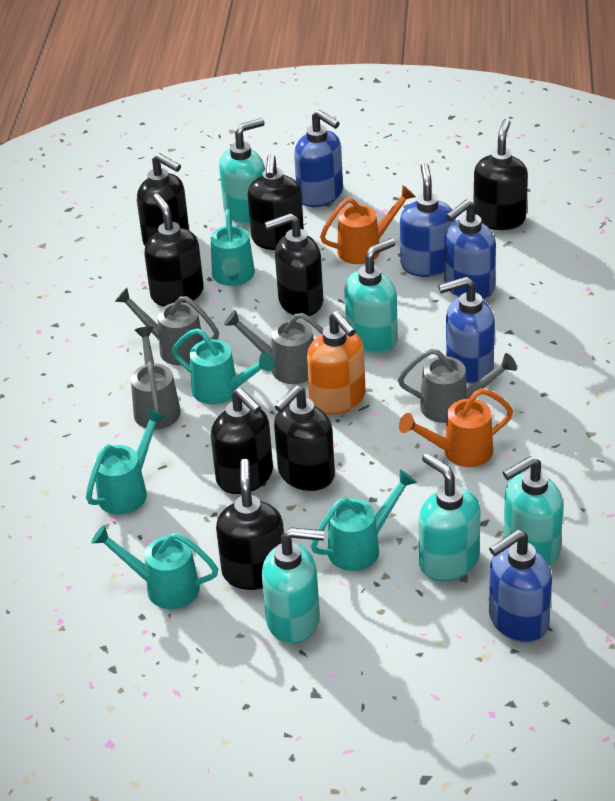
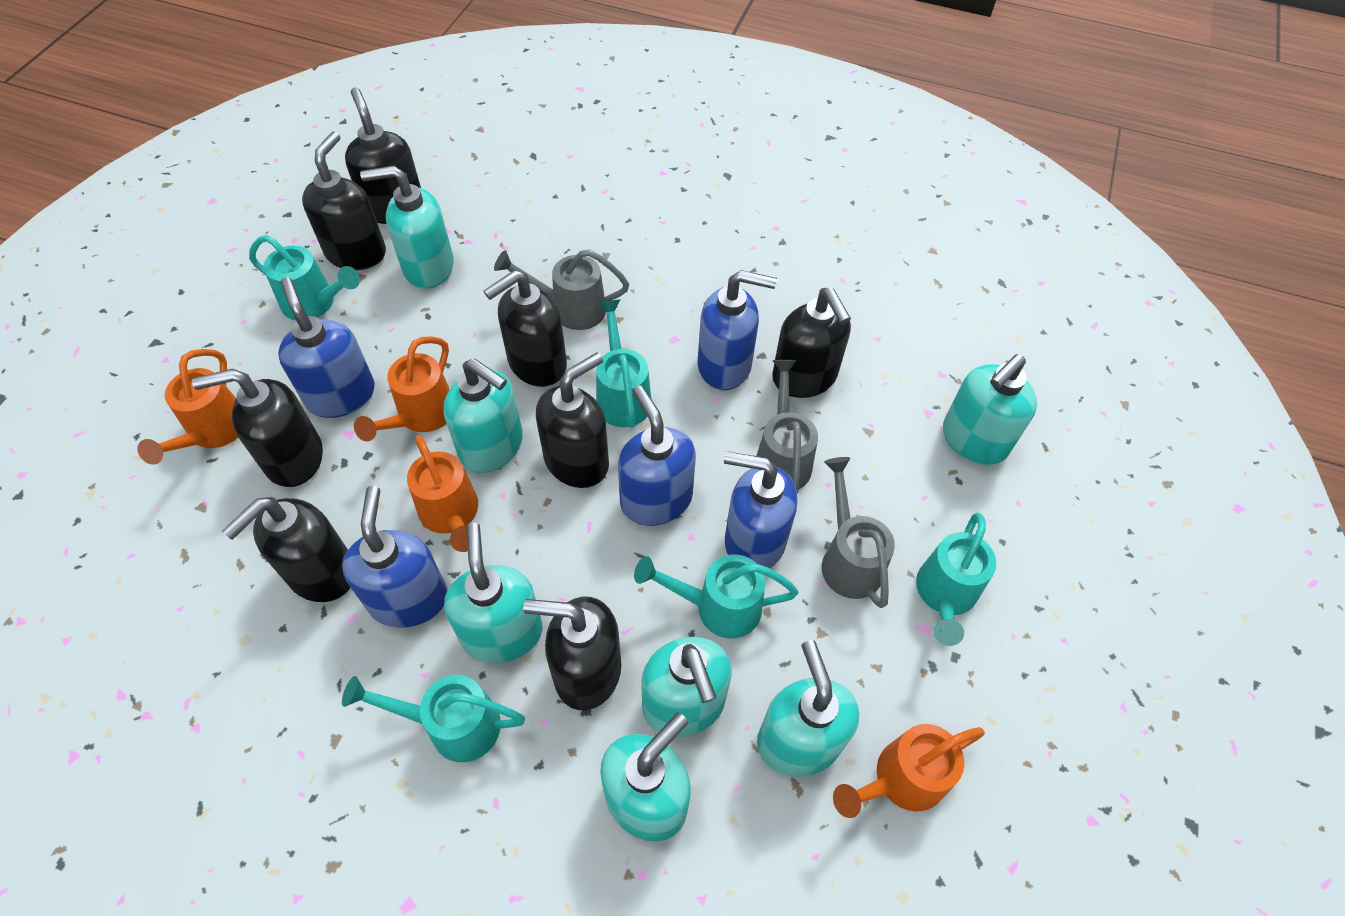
grey watering can: 4 -> 3
orange soap dispenser: 1 -> 0
orange watering can: 2 -> 4
turquoise soap dispenser: 5 -> 7

